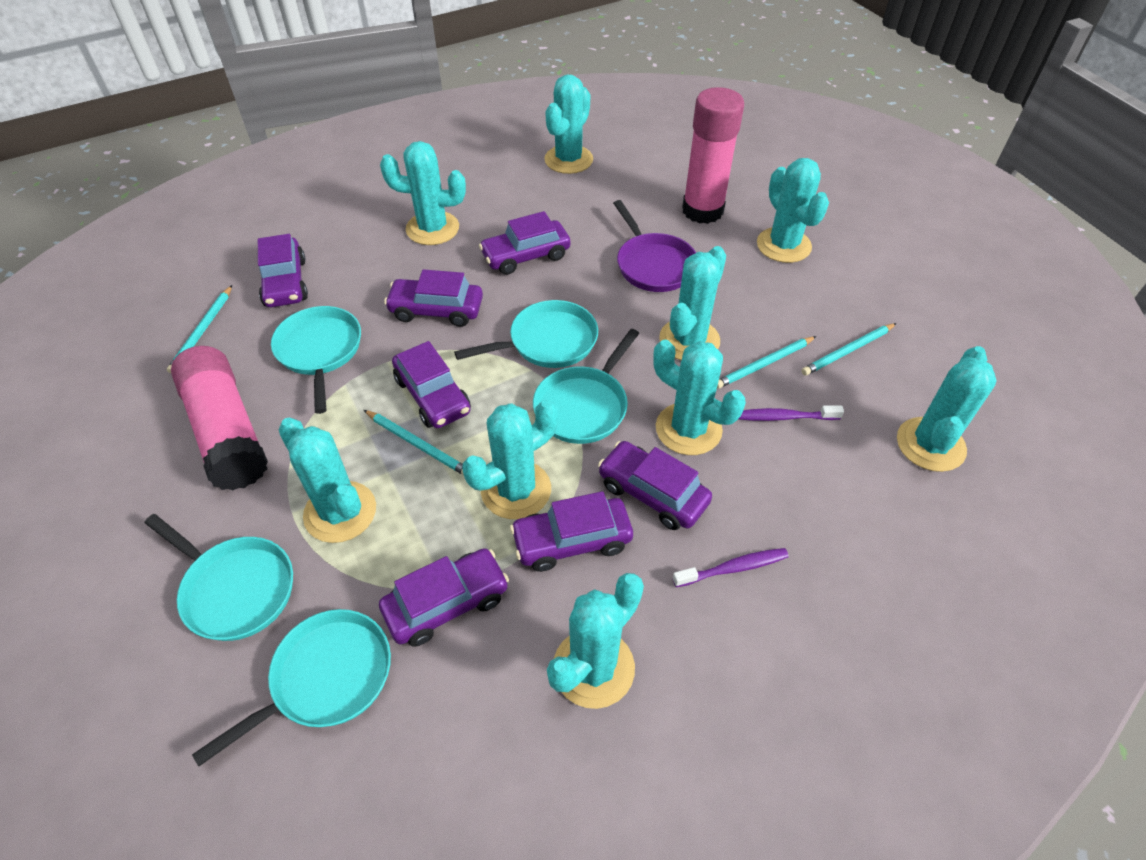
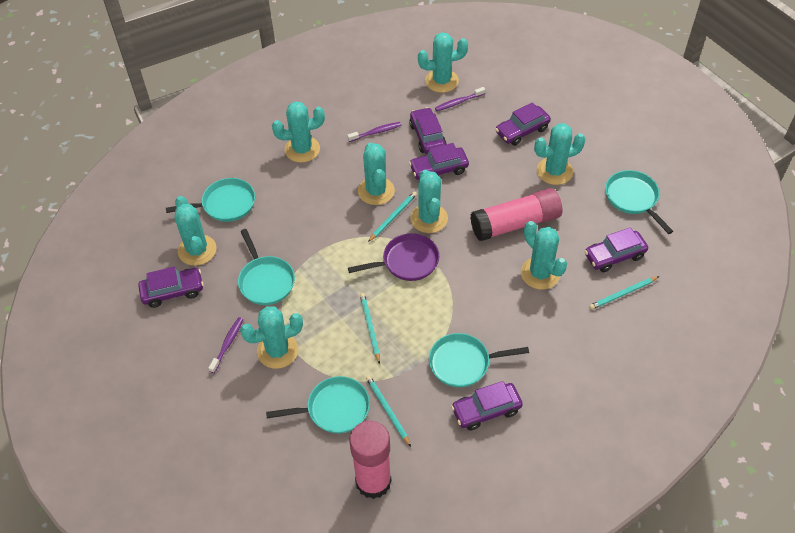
purple car: 7 -> 6
purple toothbrush: 2 -> 3
turquoise cactus: 9 -> 8

